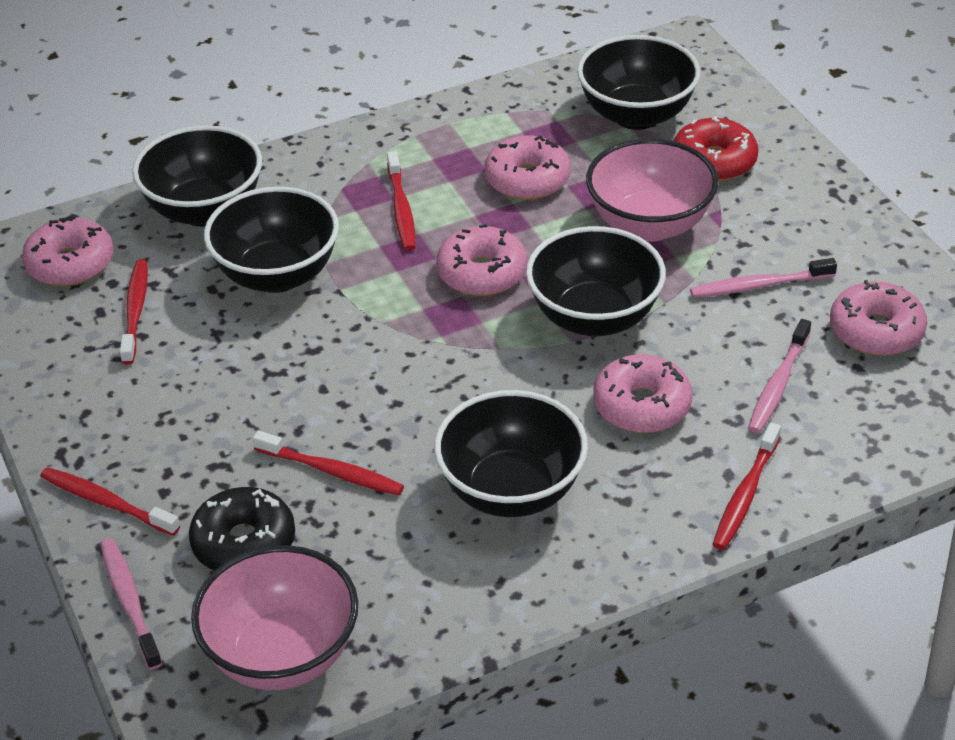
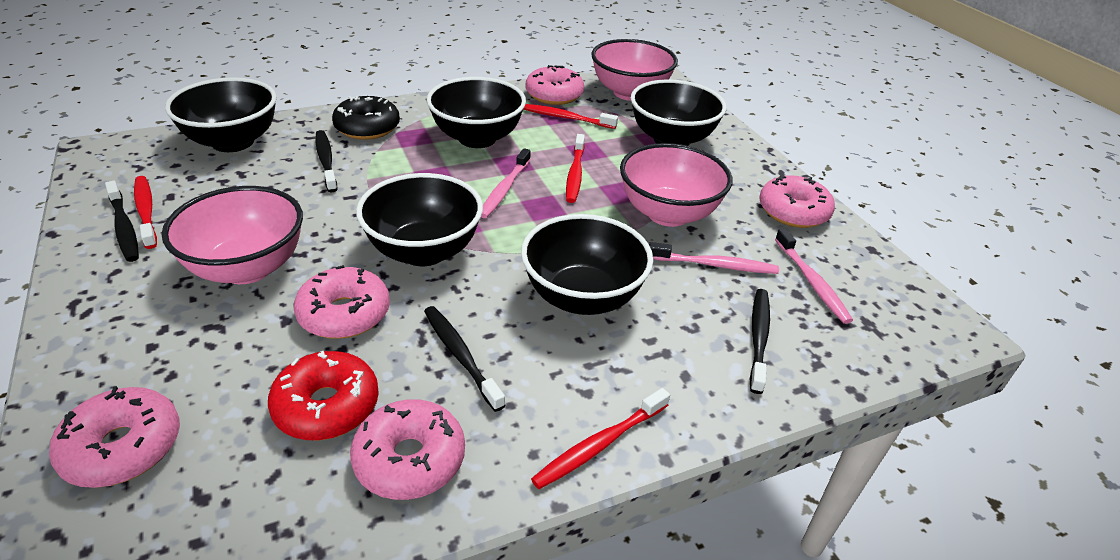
black toothbrush: 0 -> 4
pink bowl: 2 -> 3
red toothbrush: 5 -> 4

